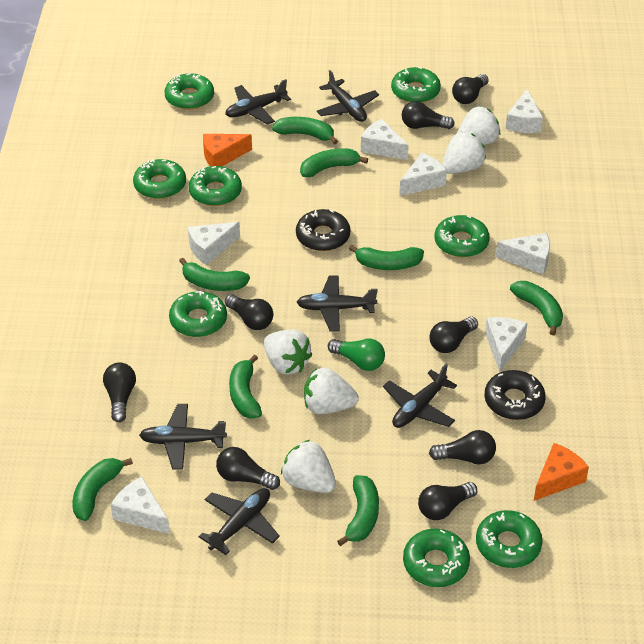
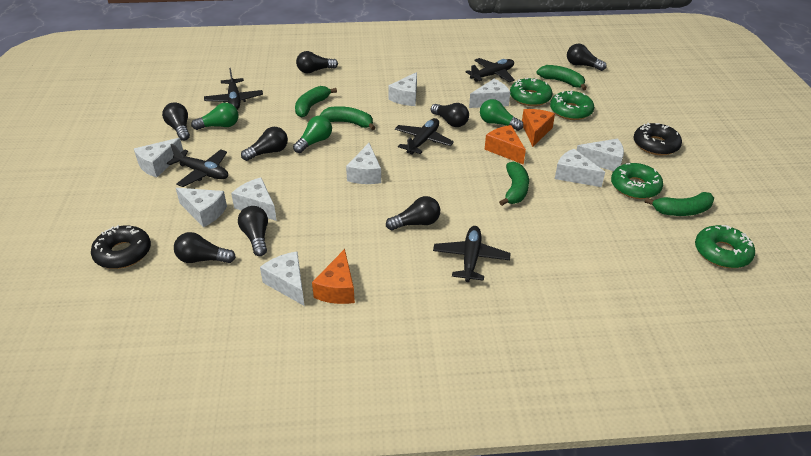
black plane: 6 -> 5
green banana: 8 -> 5
green donut: 8 -> 4
green light bulb: 1 -> 3
orange cheese: 2 -> 3
white cheese: 7 -> 9
white strawberry: 5 -> 0

